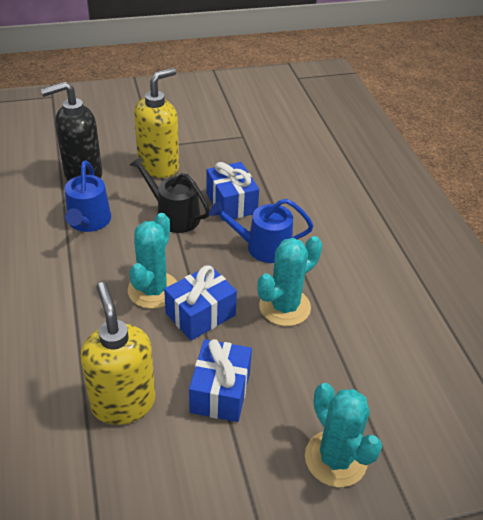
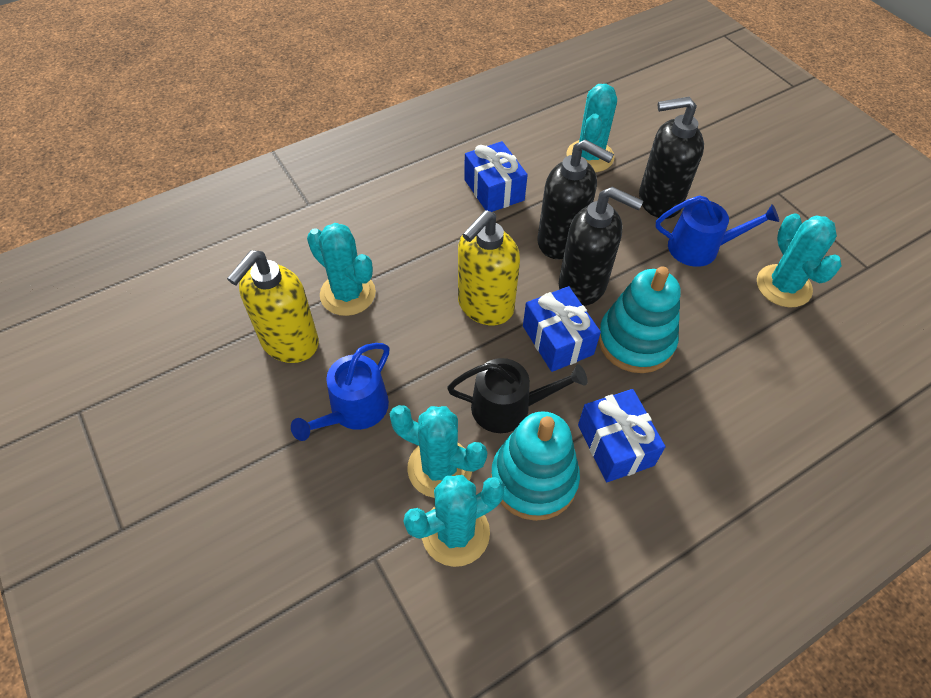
black soap dispenser: 1 -> 3
turquoise cactus: 3 -> 5
turquoise stacking toy: 0 -> 2

